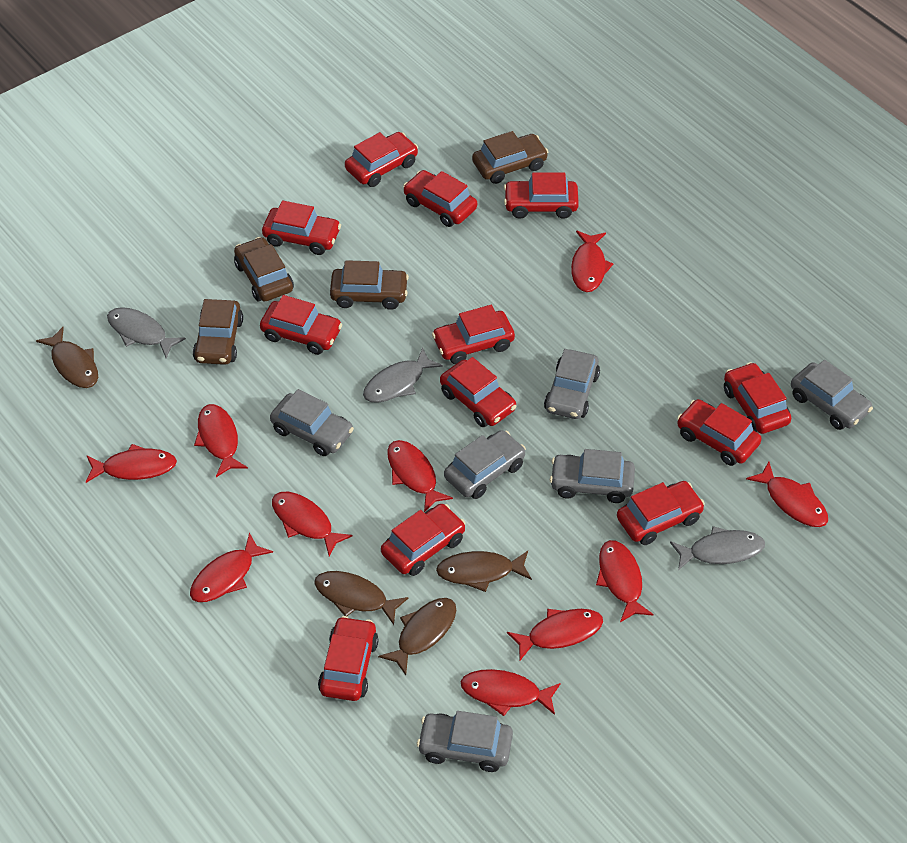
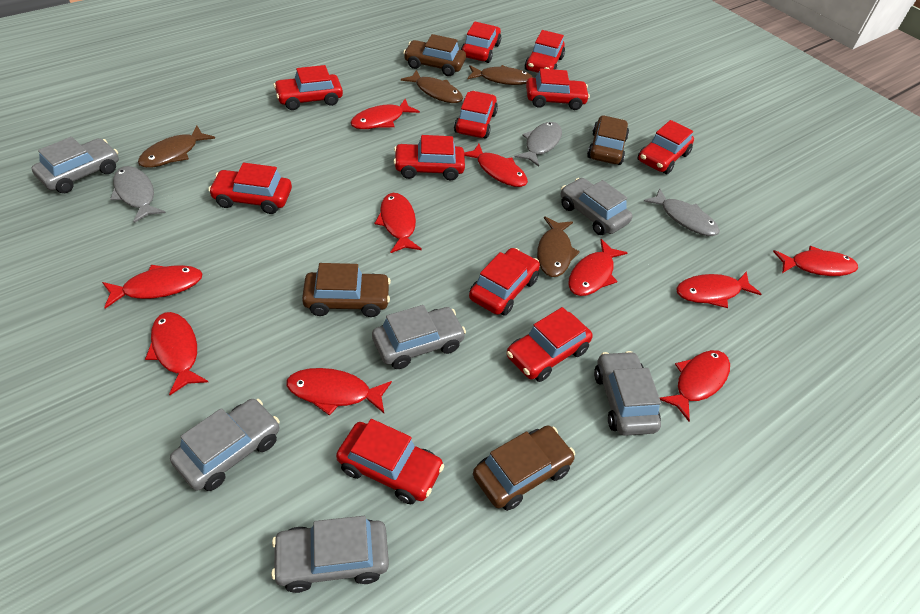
red car: 12 -> 11

